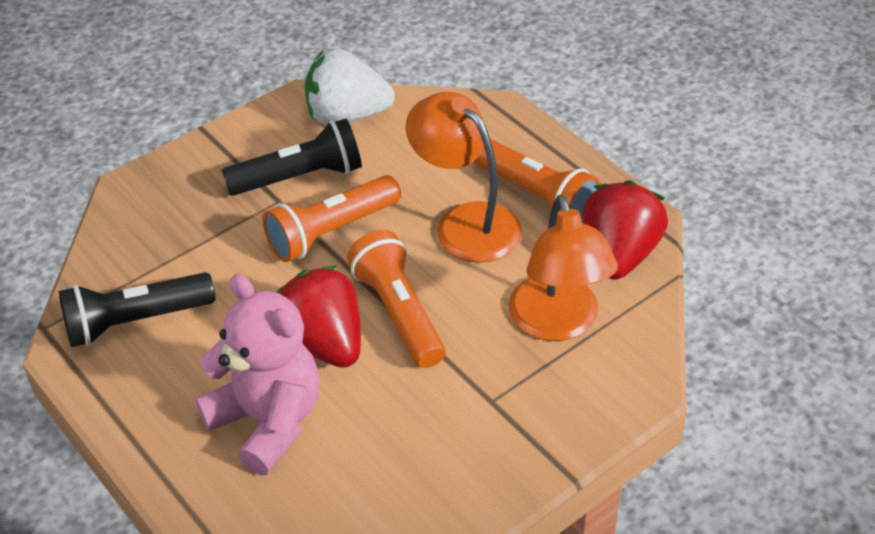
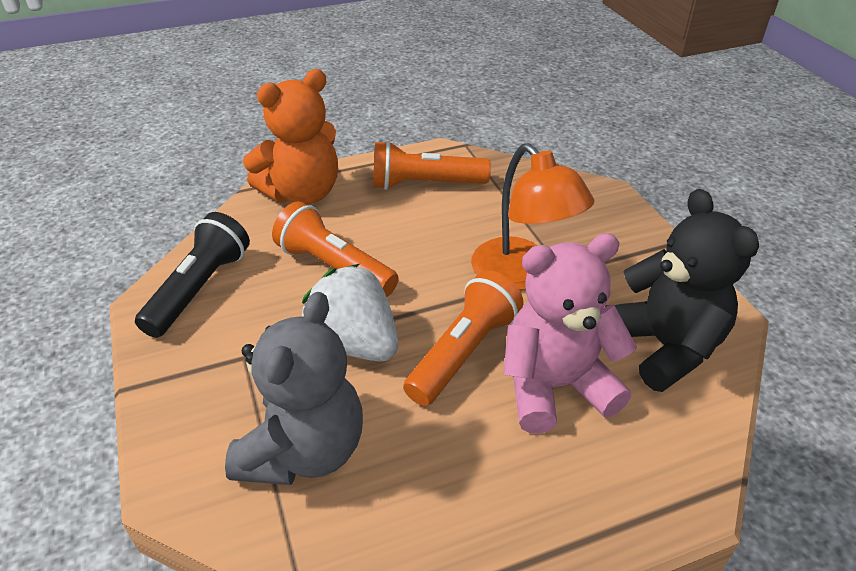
black flashlight: 2 -> 1
black teddy bear: 0 -> 1
grey teddy bear: 0 -> 1
orange lamp: 2 -> 1
orange teddy bear: 0 -> 1
red strawberry: 2 -> 0

